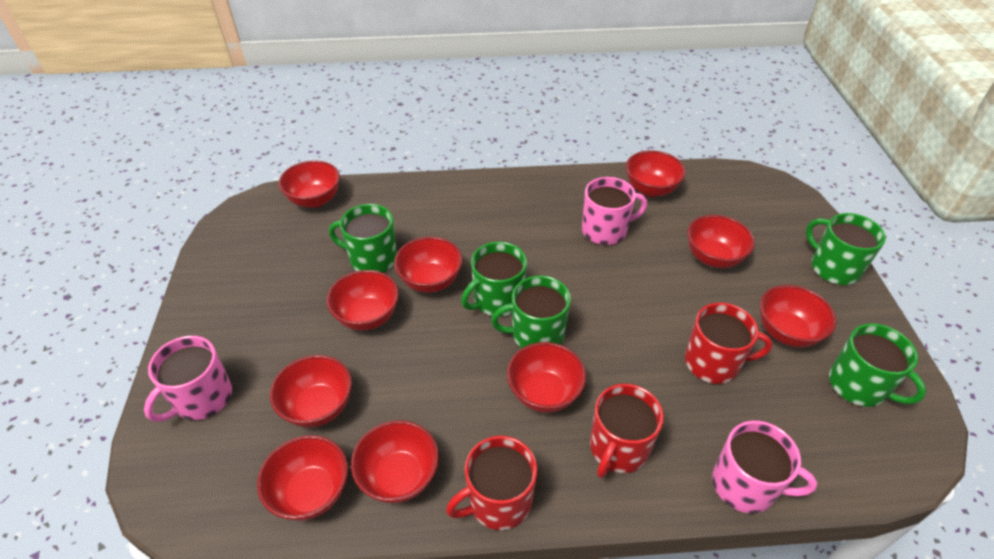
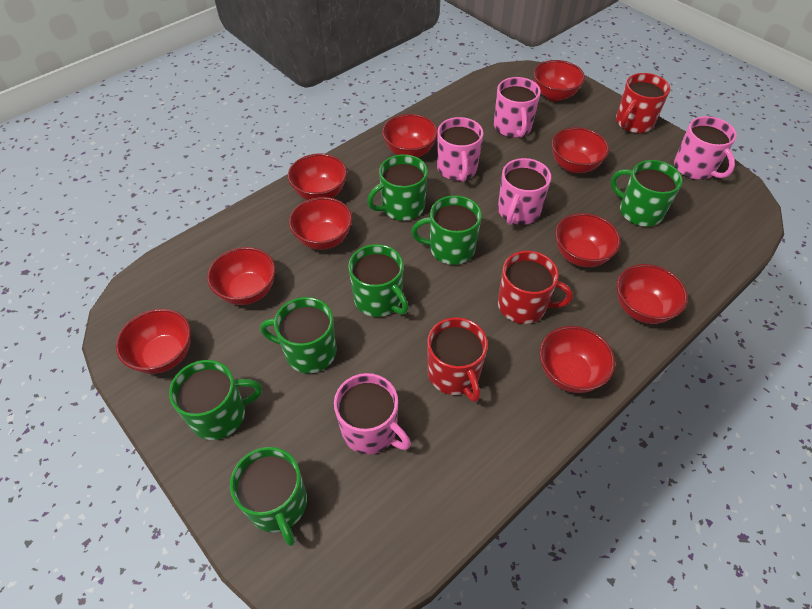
green mug: 5 -> 7
pink mug: 3 -> 5

